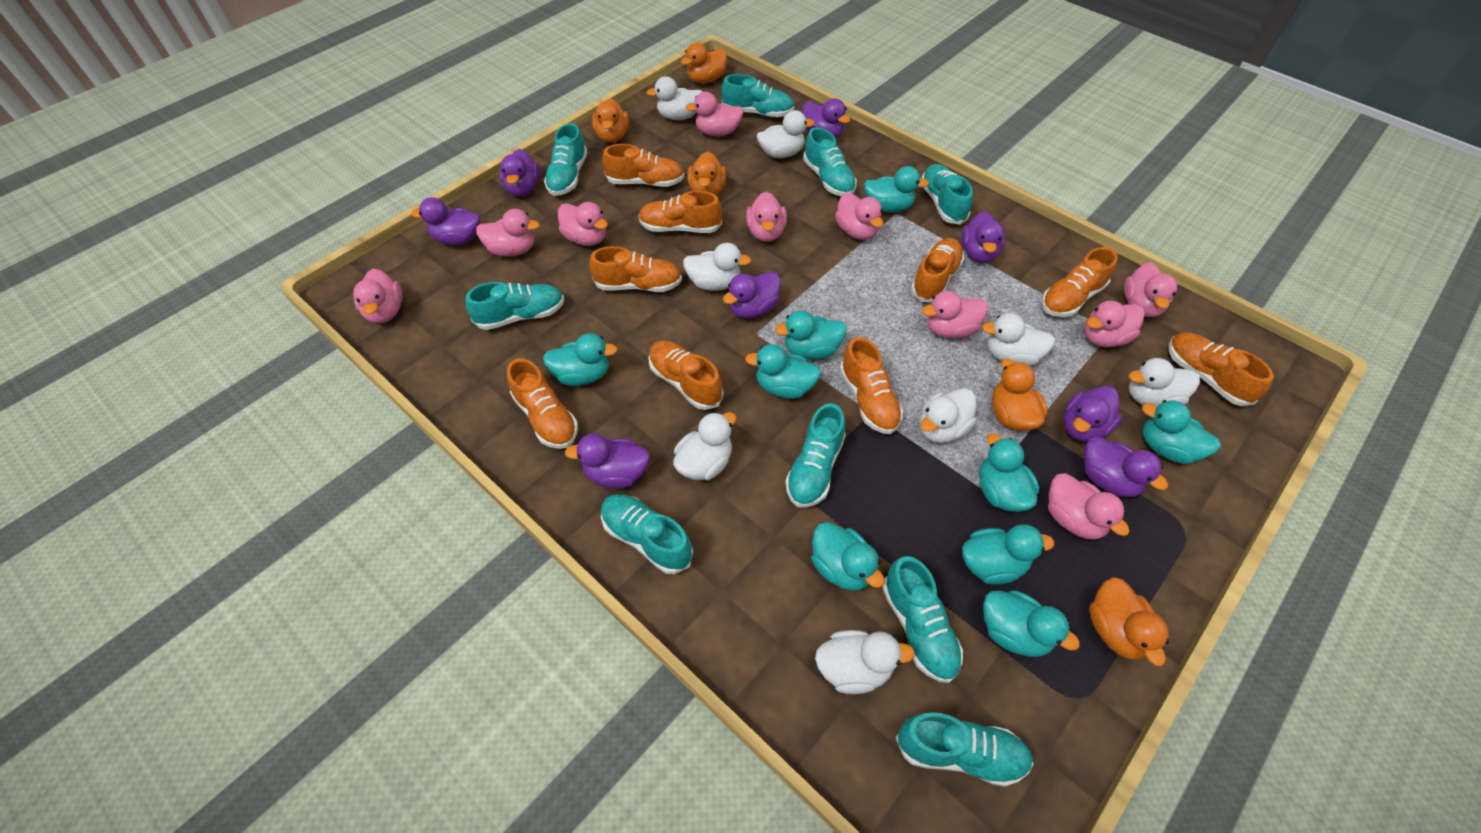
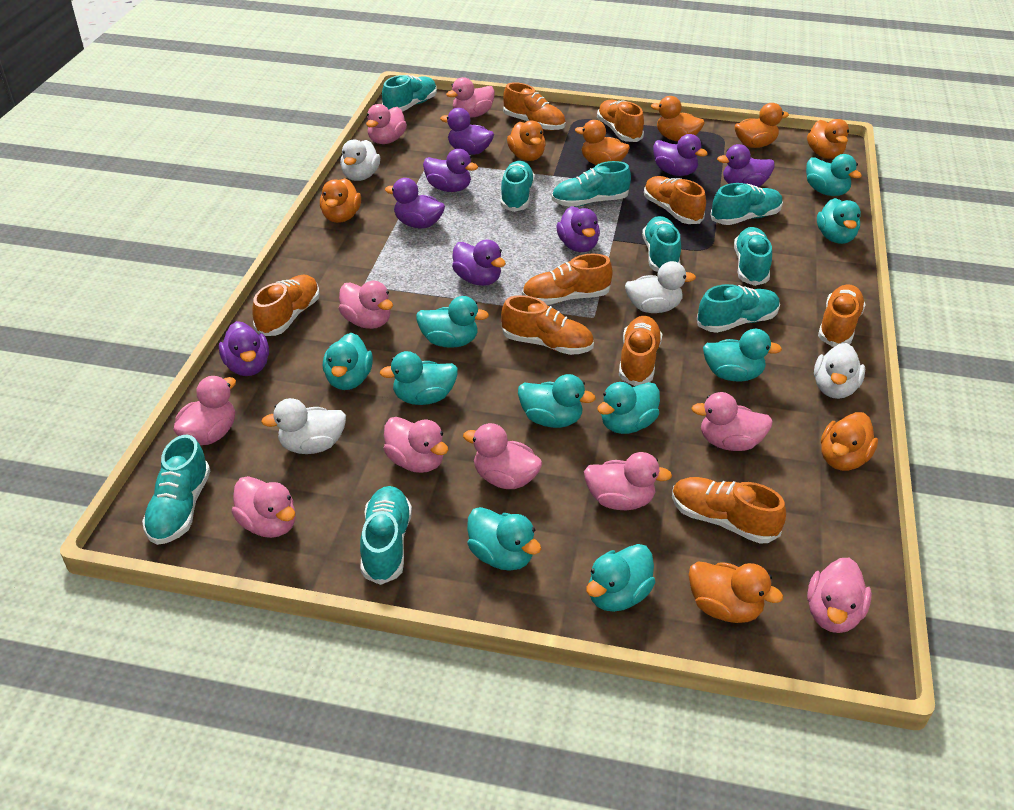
orange duck: 5 -> 8
turquoise duck: 9 -> 10
white duck: 8 -> 4

